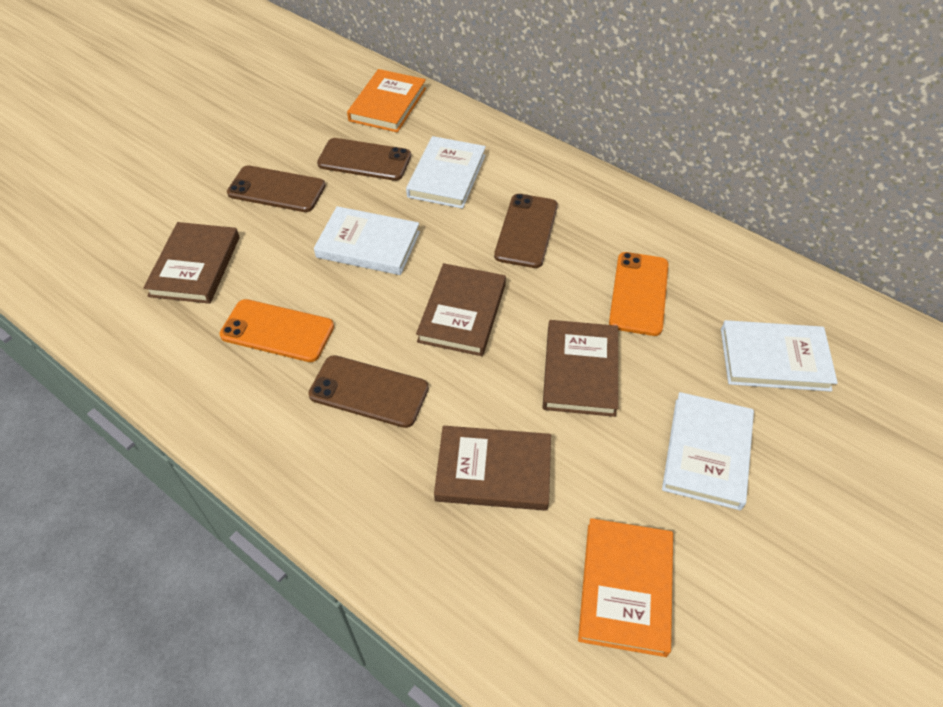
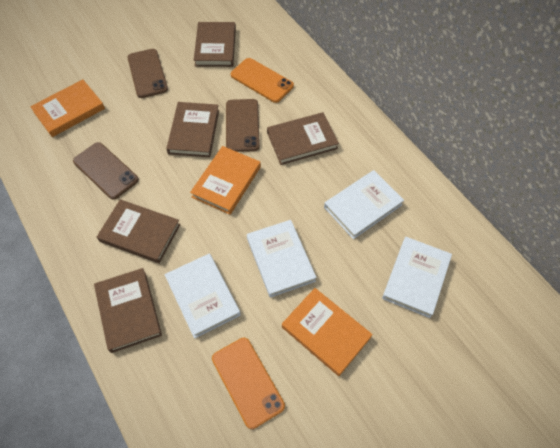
brown book: 4 -> 5
brown phone: 4 -> 3
orange book: 2 -> 3

